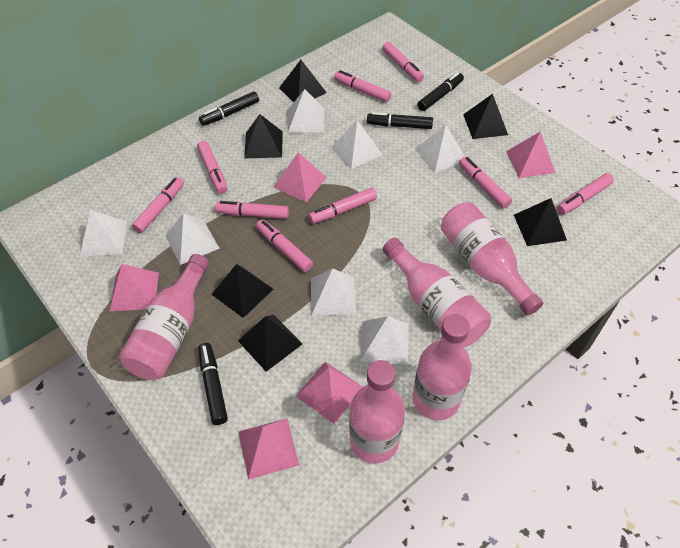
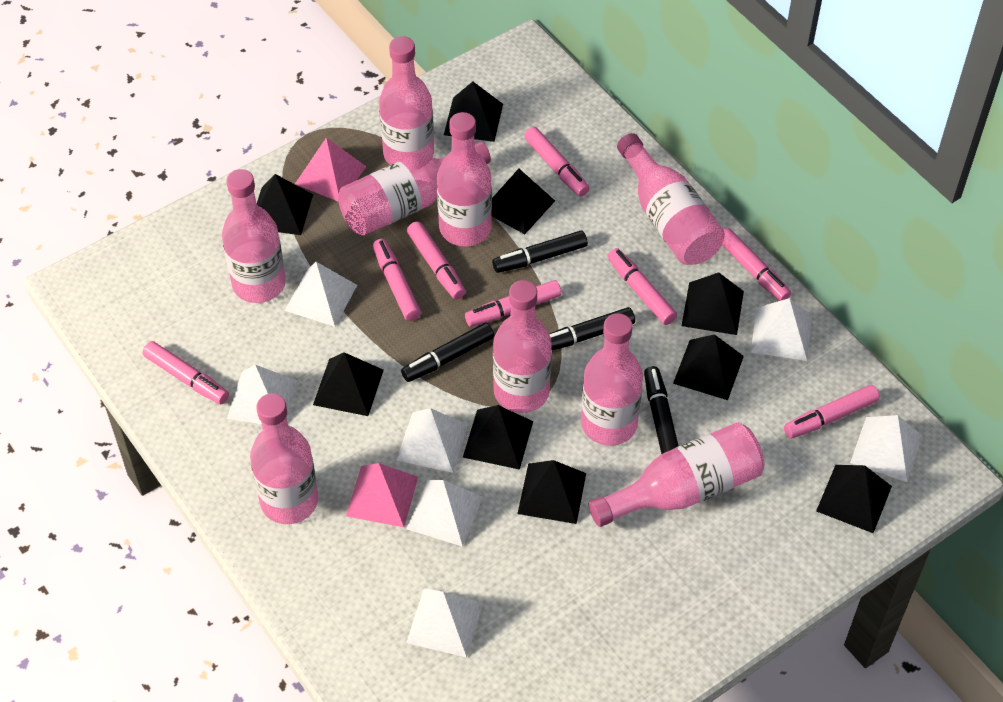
black pyramid: 6 -> 9
pink bottle: 5 -> 9
pink marker: 9 -> 8
pink pyramid: 5 -> 2

